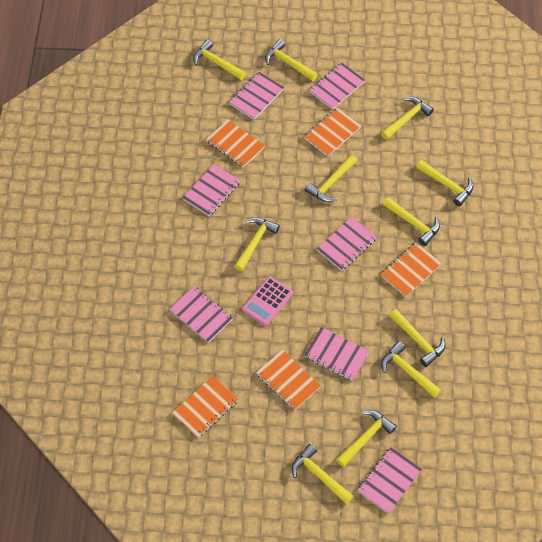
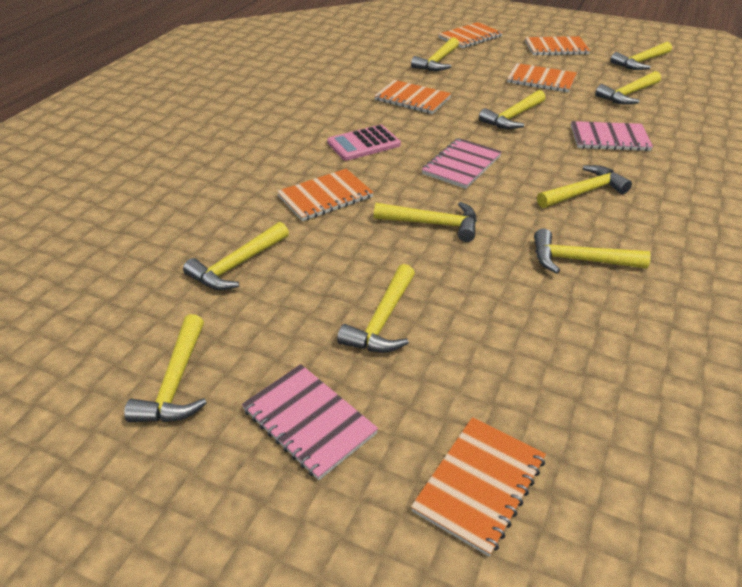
orange notebook: 5 -> 6
pink notebook: 7 -> 3
yellow hammer: 11 -> 10

